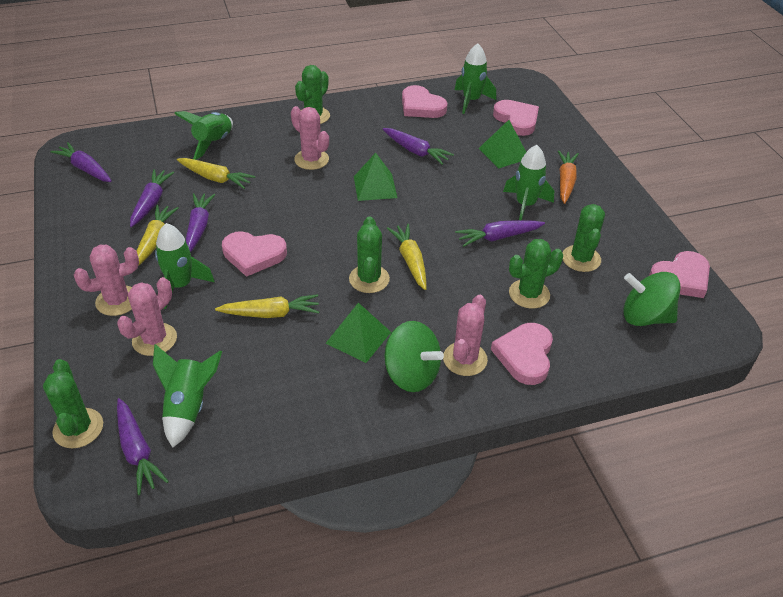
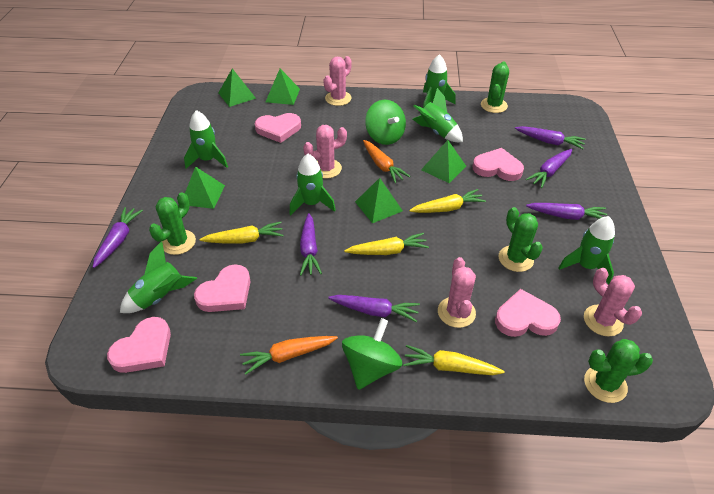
green cactus: 5 -> 4
green pyramid: 3 -> 5
green rocket: 5 -> 6
orange carrot: 1 -> 2

